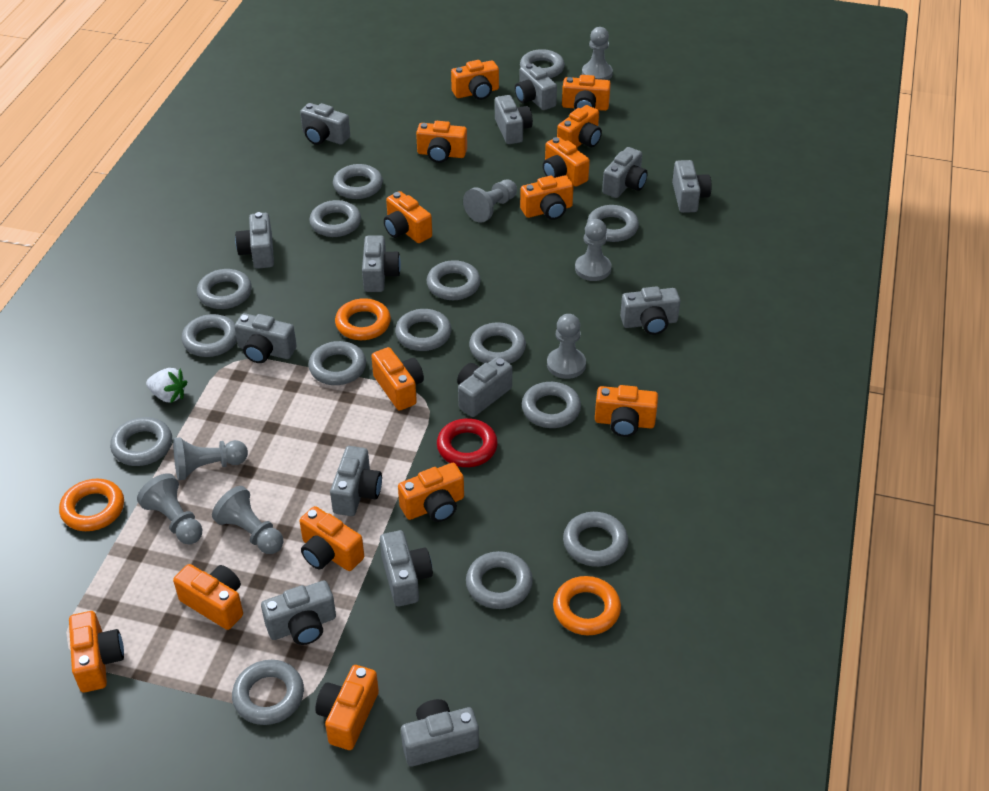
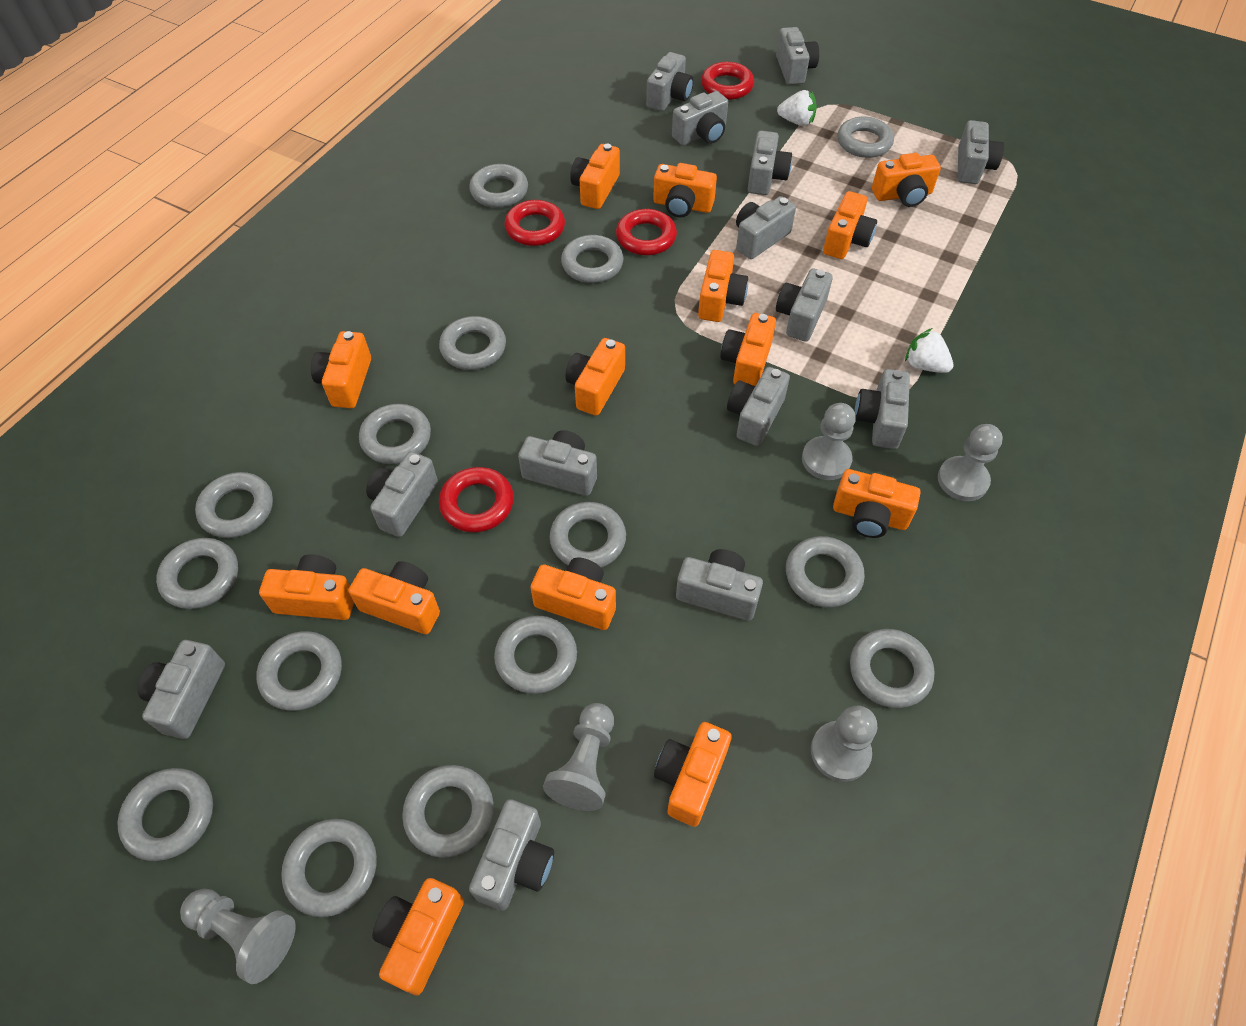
grey pawn: 7 -> 5
orange ring: 3 -> 0
red ring: 1 -> 4
white strawberry: 1 -> 2

